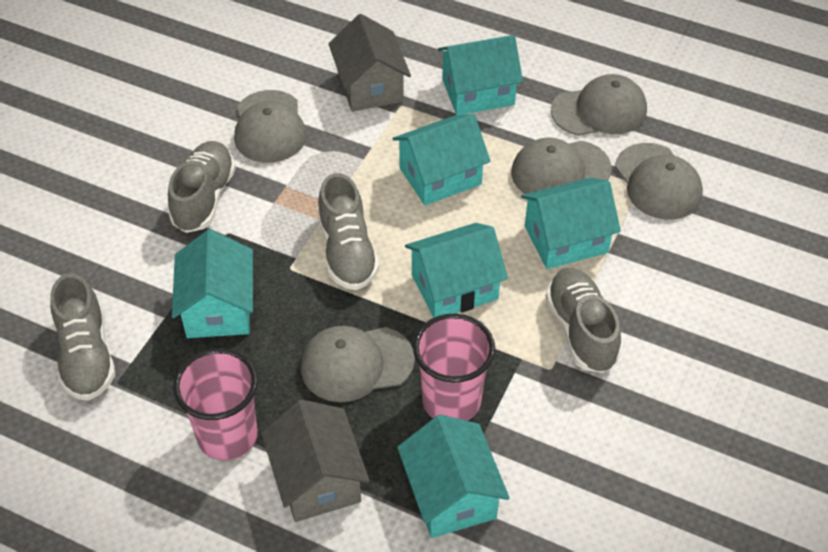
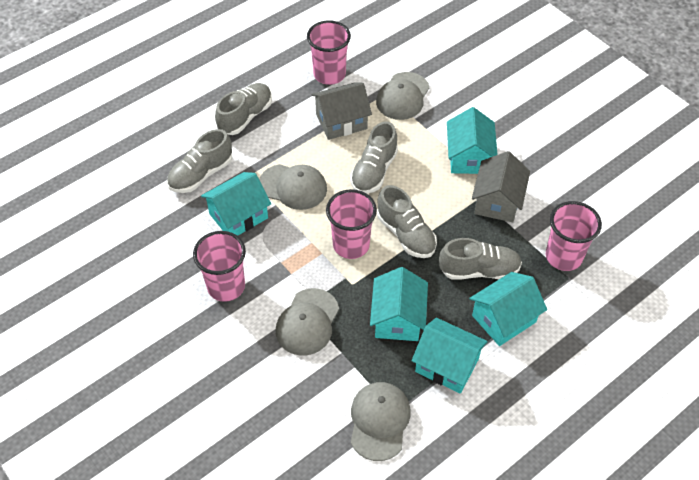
grey cap: 5 -> 4
grey shoe: 4 -> 5
pink cup: 2 -> 4
turquoise house: 6 -> 5

